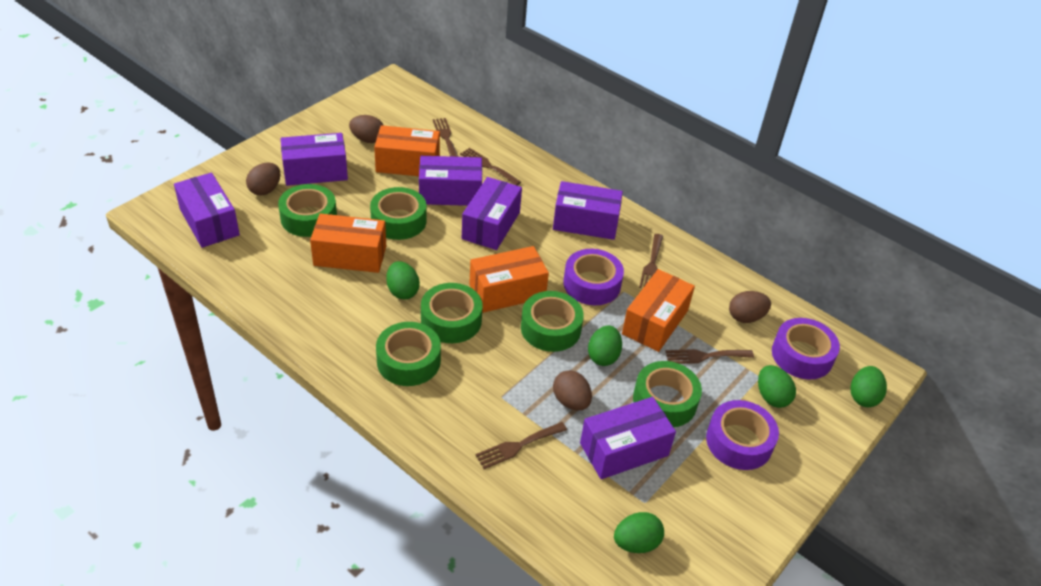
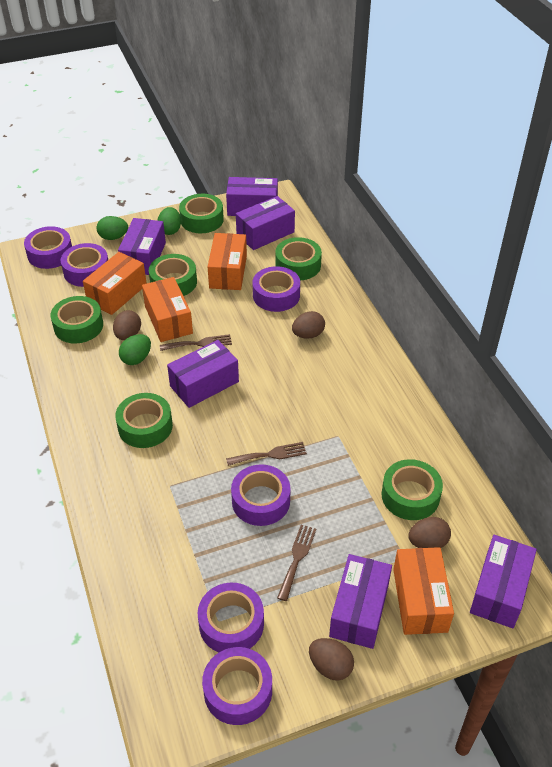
brown fork: 5 -> 3
green egg: 5 -> 3
purple tape: 3 -> 6

